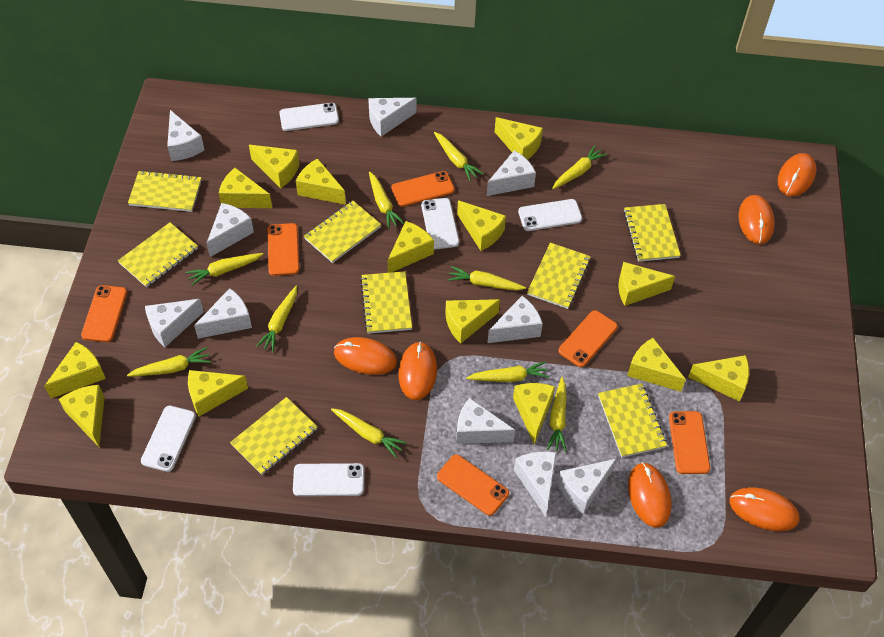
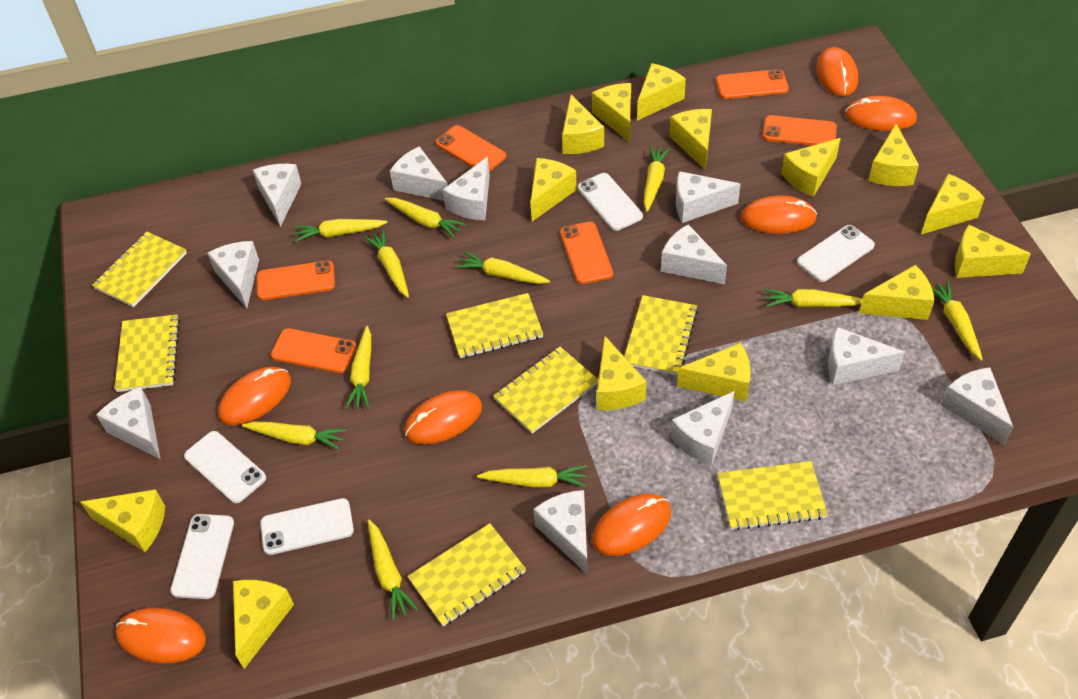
orange mouse: 6 -> 7
white cheese: 10 -> 11
yellow carrot: 10 -> 11
yellow notebook: 8 -> 7

